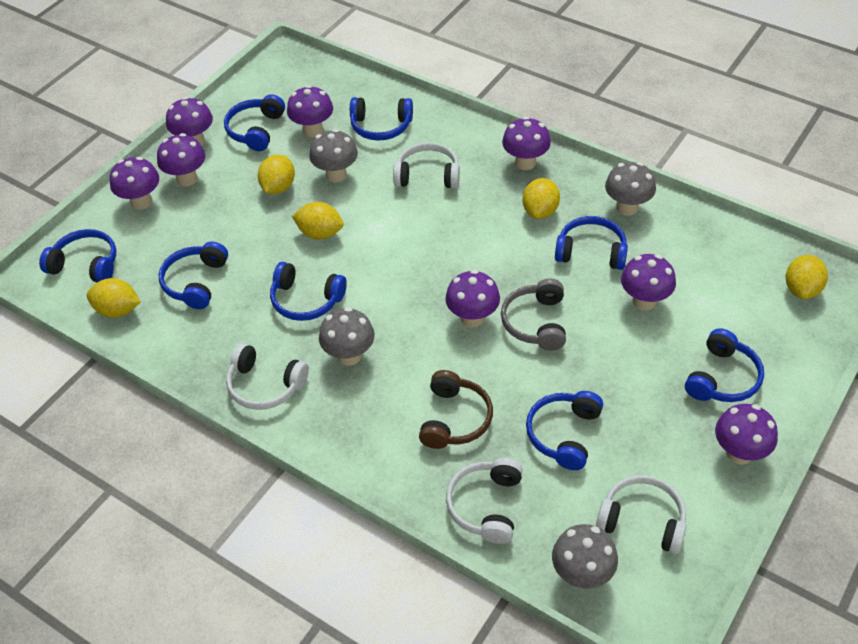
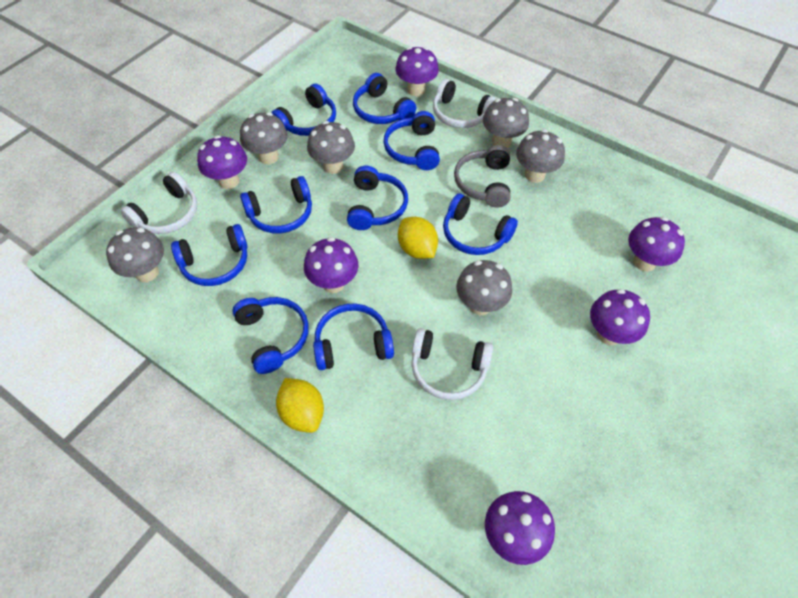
blue headphones: 8 -> 9
brown headphones: 1 -> 0
grey mushroom: 4 -> 6
purple mushroom: 8 -> 6
white headphones: 4 -> 3
yellow lemon: 5 -> 2

